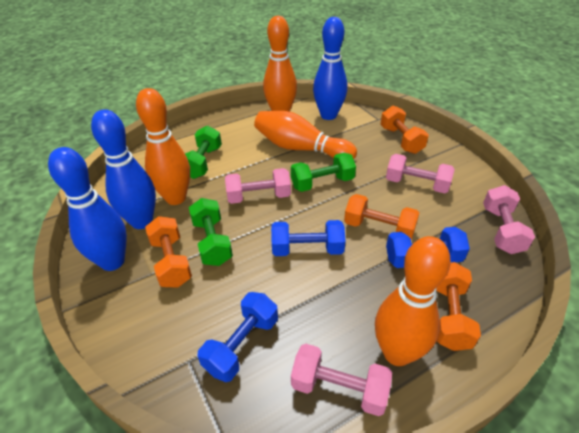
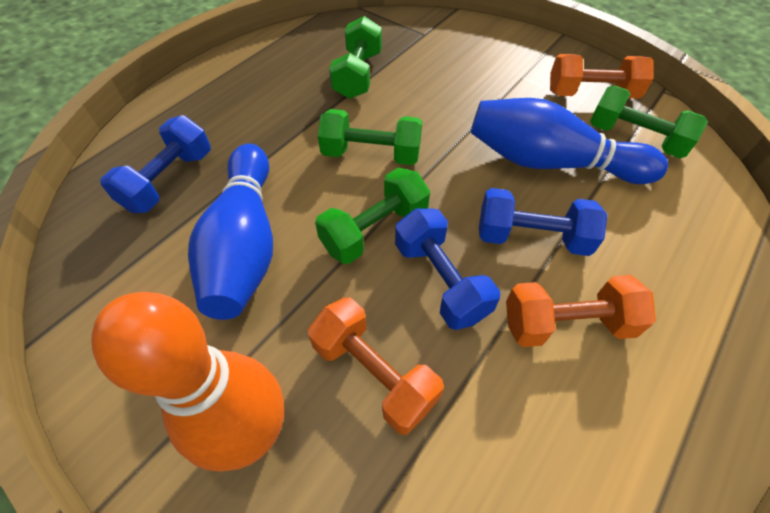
blue bowling pin: 3 -> 2
green dumbbell: 3 -> 4
orange bowling pin: 4 -> 1
orange dumbbell: 4 -> 3
pink dumbbell: 4 -> 0

